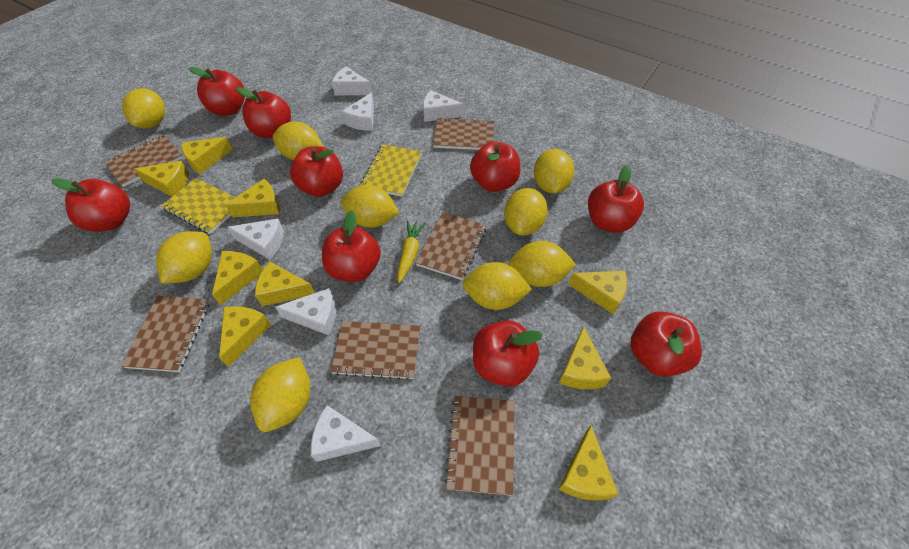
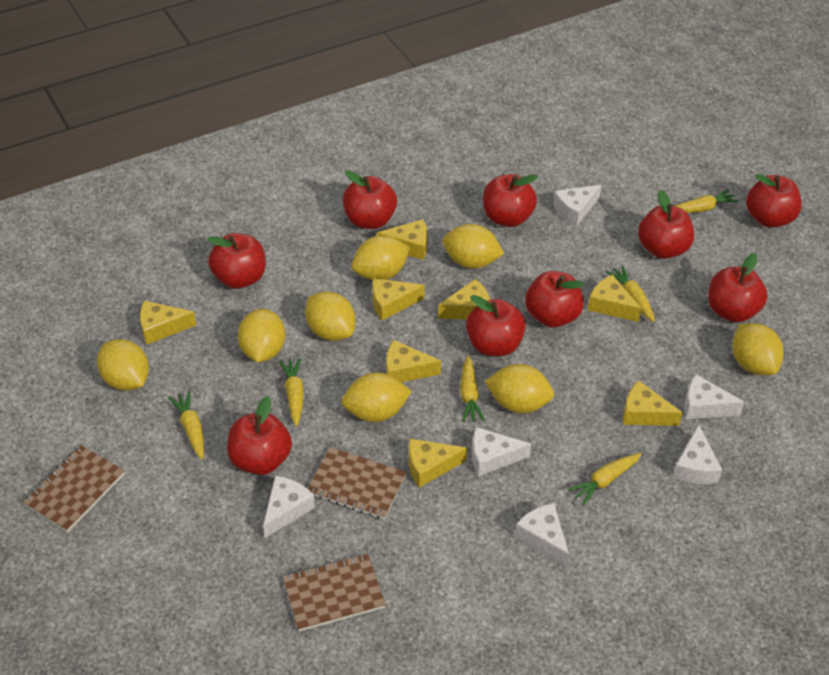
brown notebook: 6 -> 3
yellow carrot: 1 -> 6
yellow cheese: 9 -> 8
yellow lemon: 9 -> 8
yellow notebook: 2 -> 0

